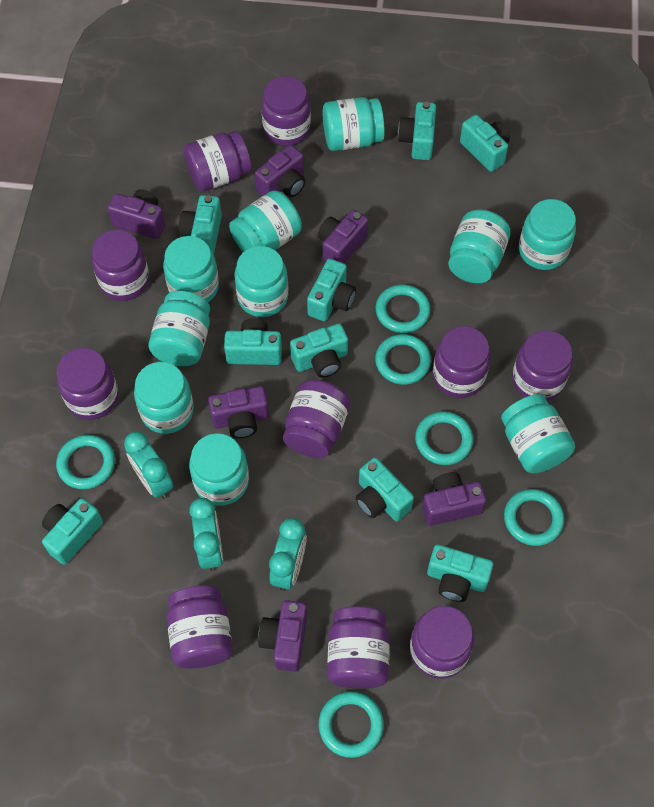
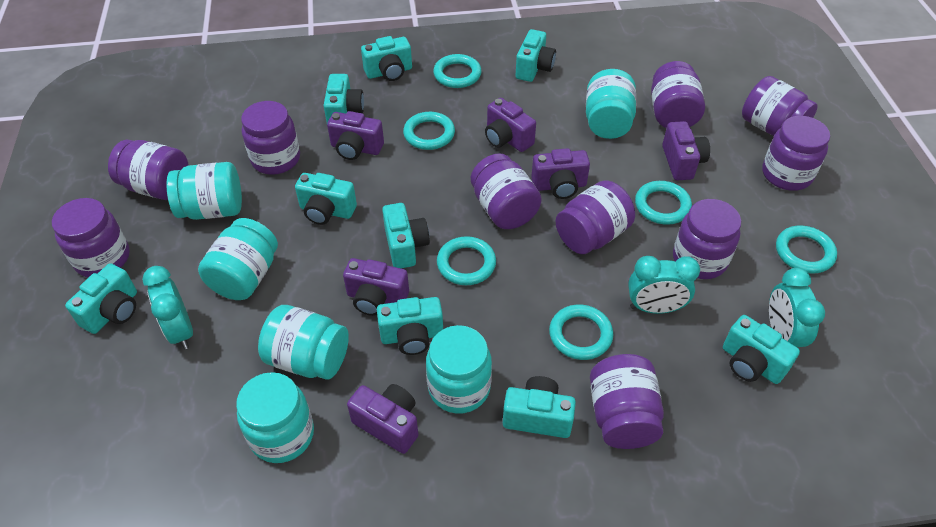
turquoise jar: 10 -> 6

